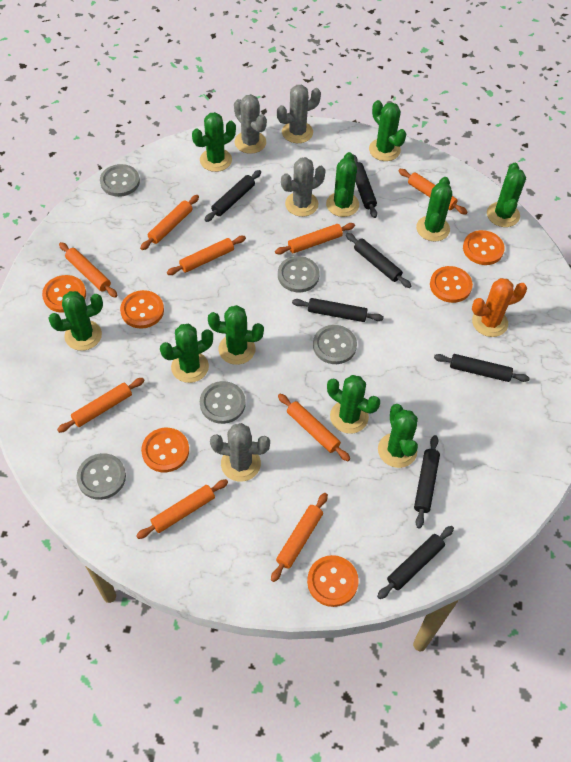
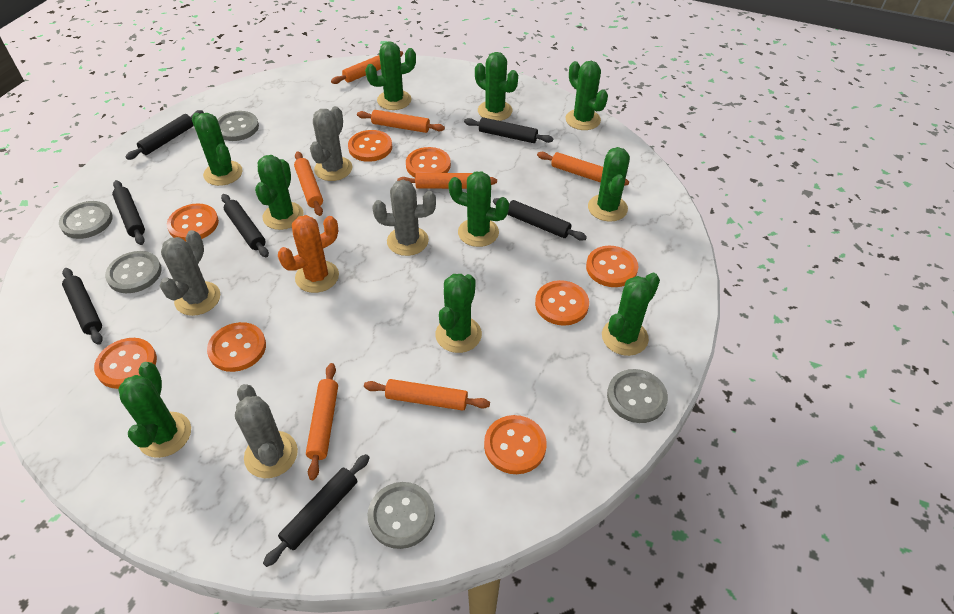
orange button: 6 -> 8
orange rolling pin: 9 -> 7

